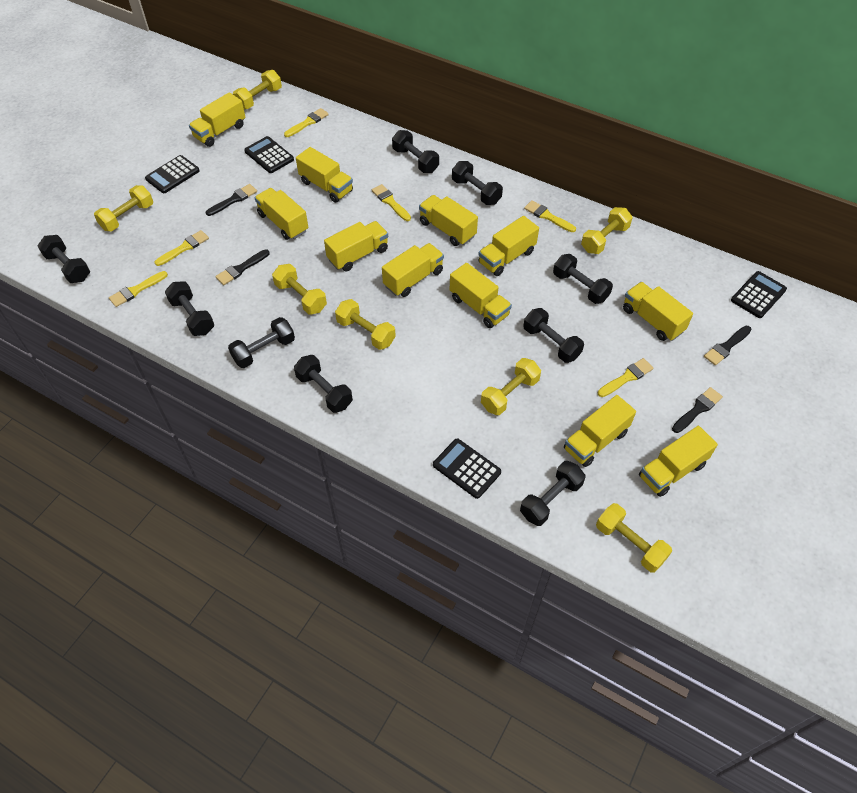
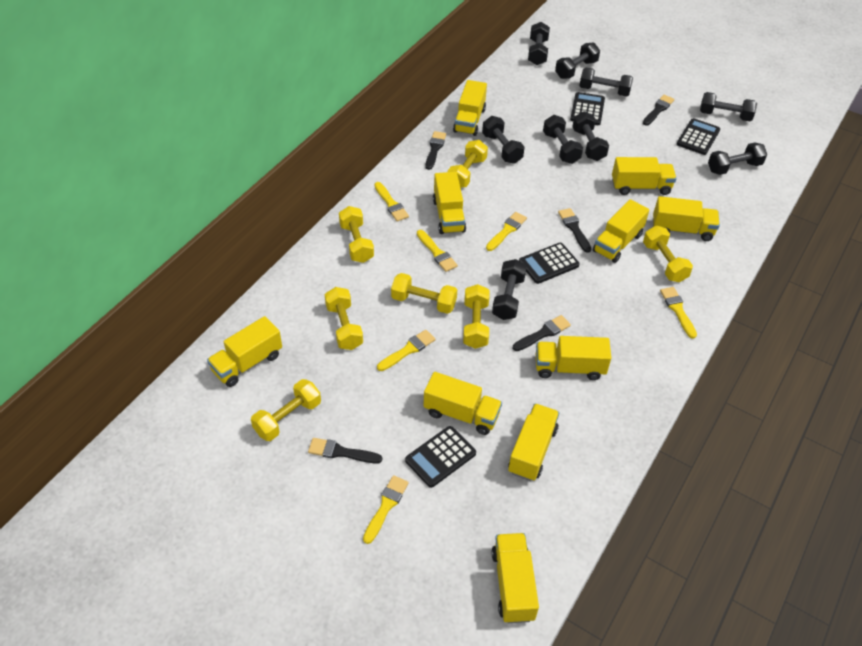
black brush: 4 -> 5
yellow truck: 11 -> 10

